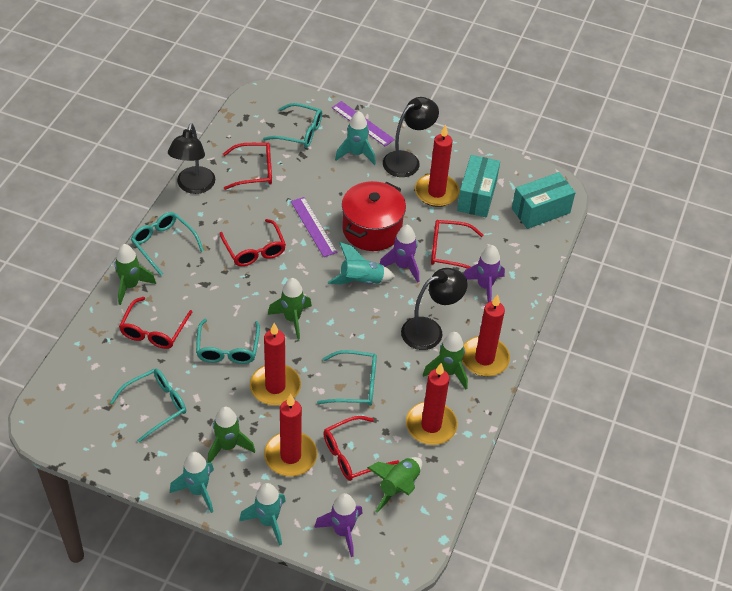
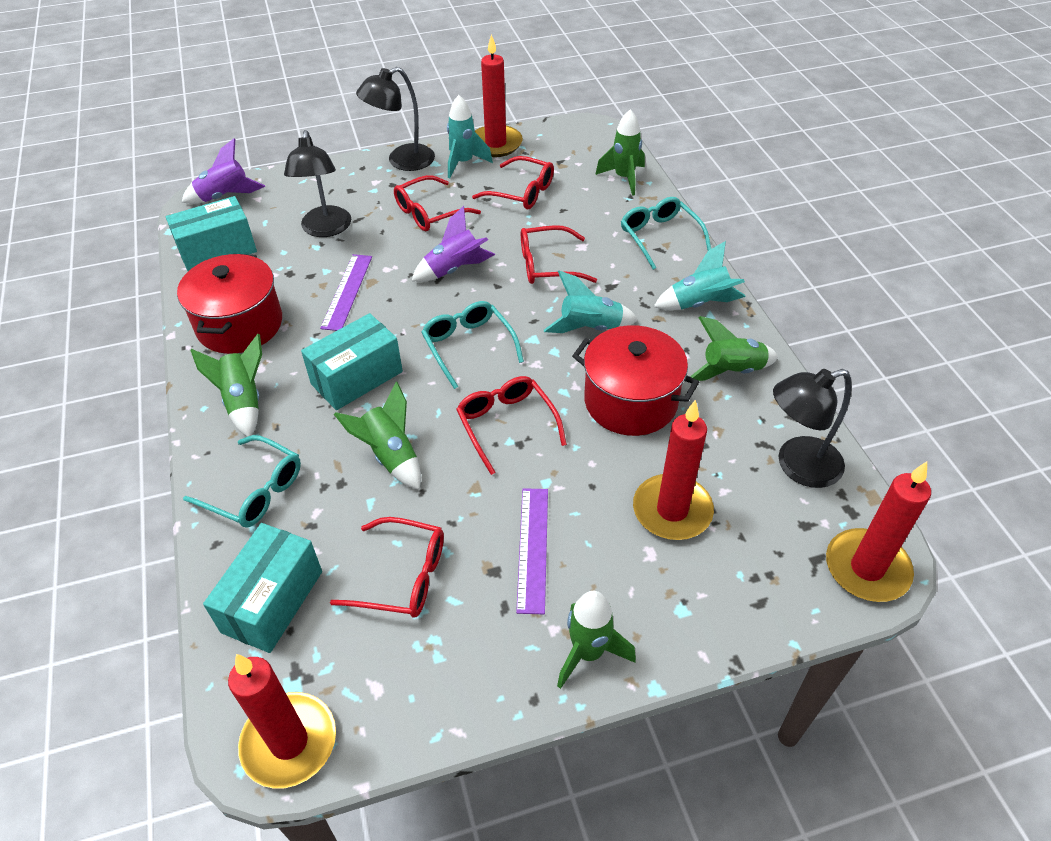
purple rocket: 3 -> 2
red candle: 5 -> 4
red pot: 1 -> 2
turquoise box: 2 -> 3
turquoise glasses: 5 -> 3
turquoise rocket: 4 -> 3

